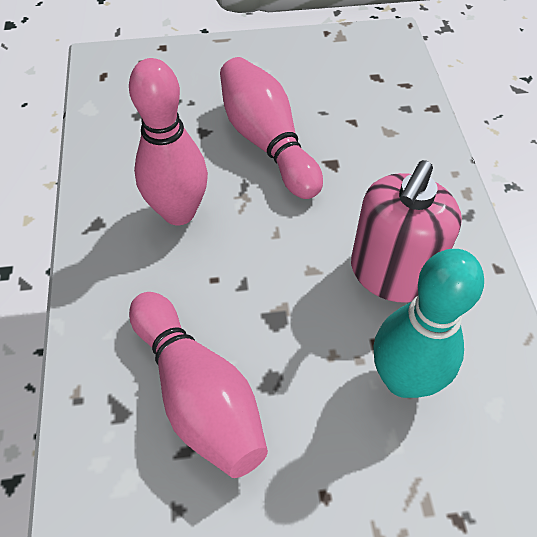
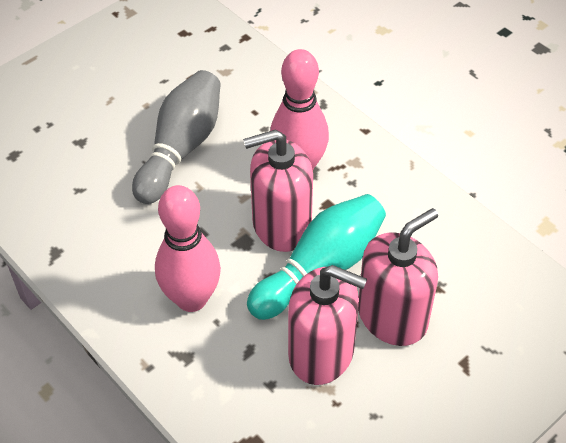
grey bowling pin: 0 -> 1
pink bowling pin: 3 -> 2
pink soap dispenser: 1 -> 3

